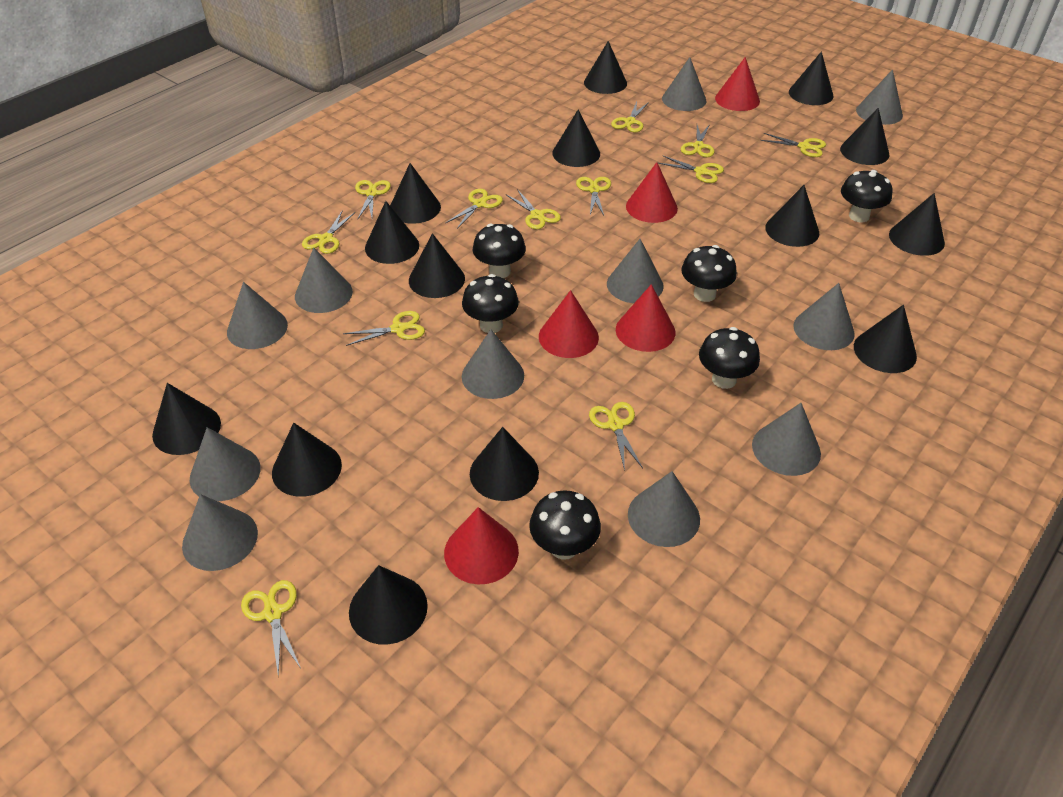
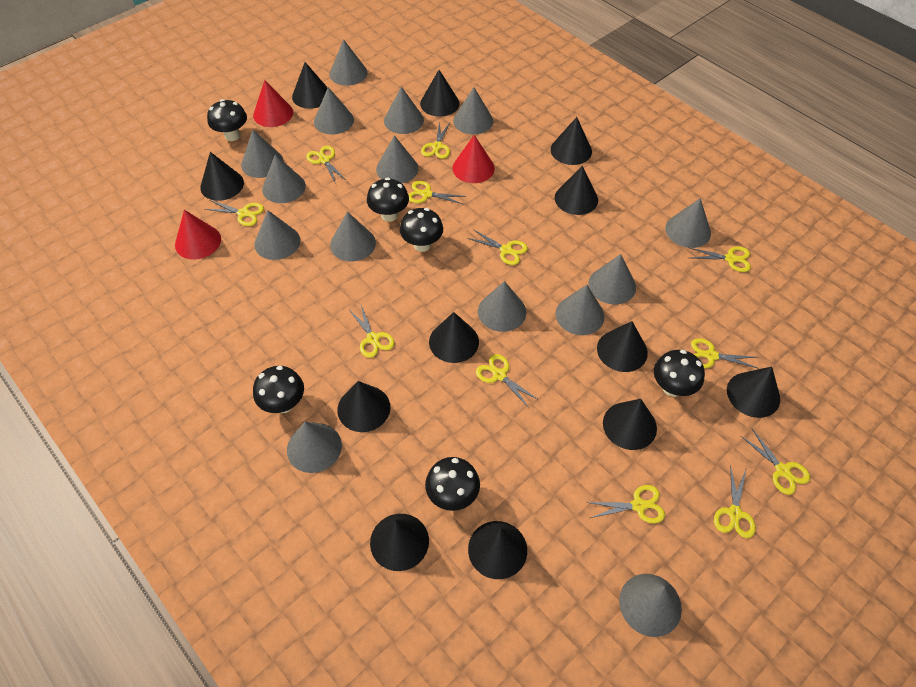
black cone: 14 -> 12
grey cone: 11 -> 15
red cone: 5 -> 3

